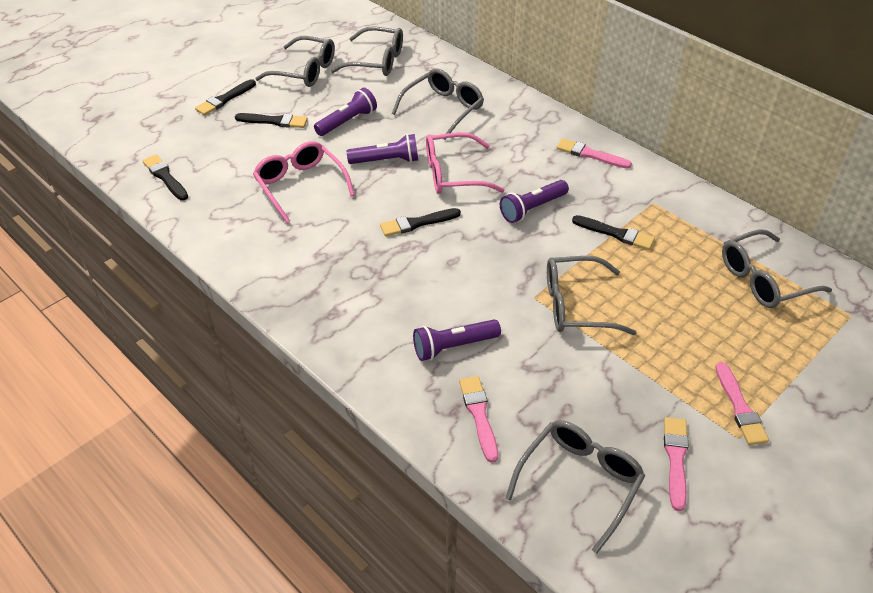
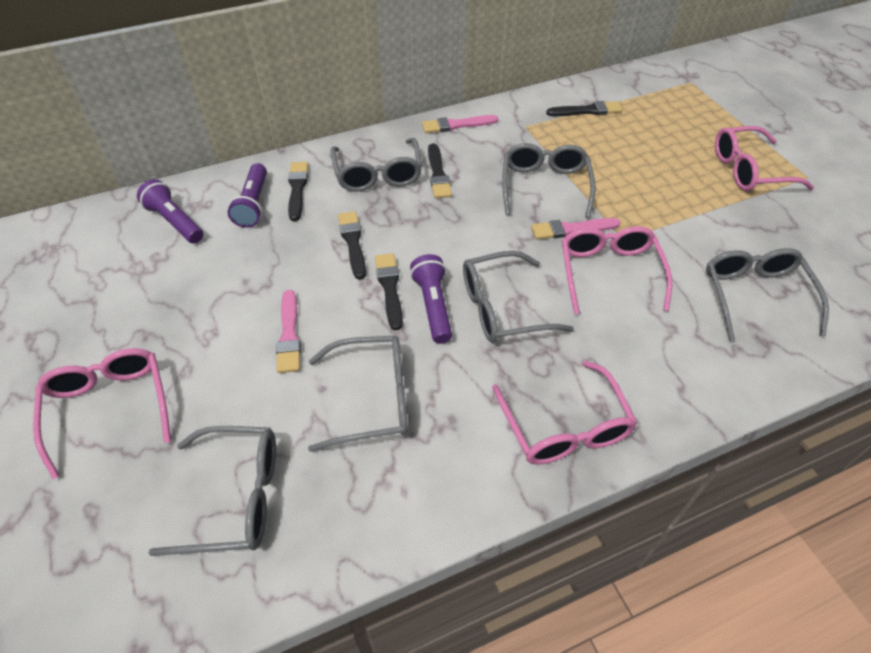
pink brush: 4 -> 3
pink glasses: 2 -> 4
purple flashlight: 4 -> 3

